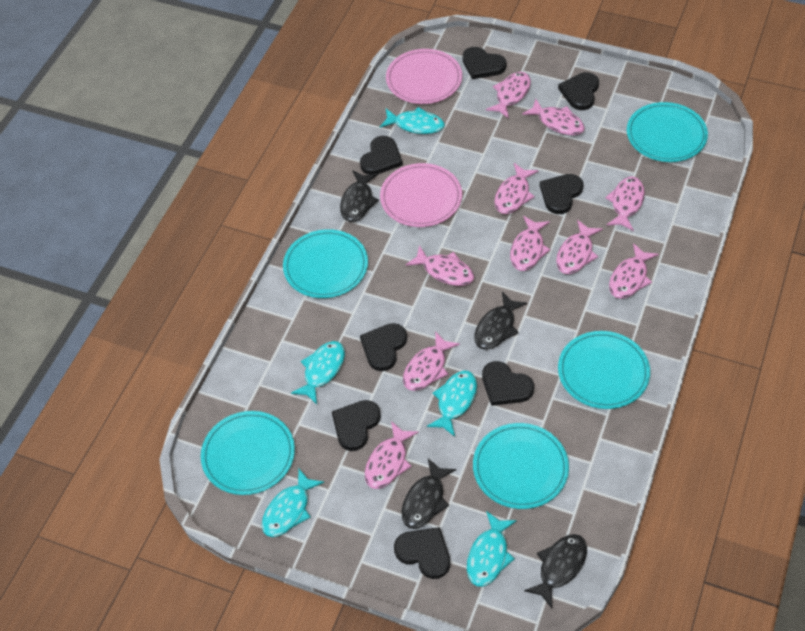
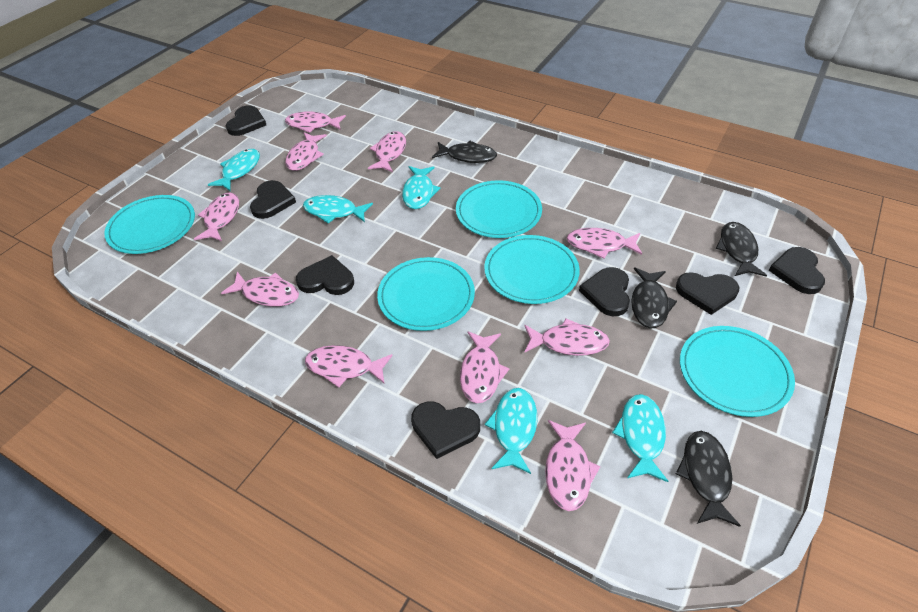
black heart: 8 -> 7
pink plate: 2 -> 0

